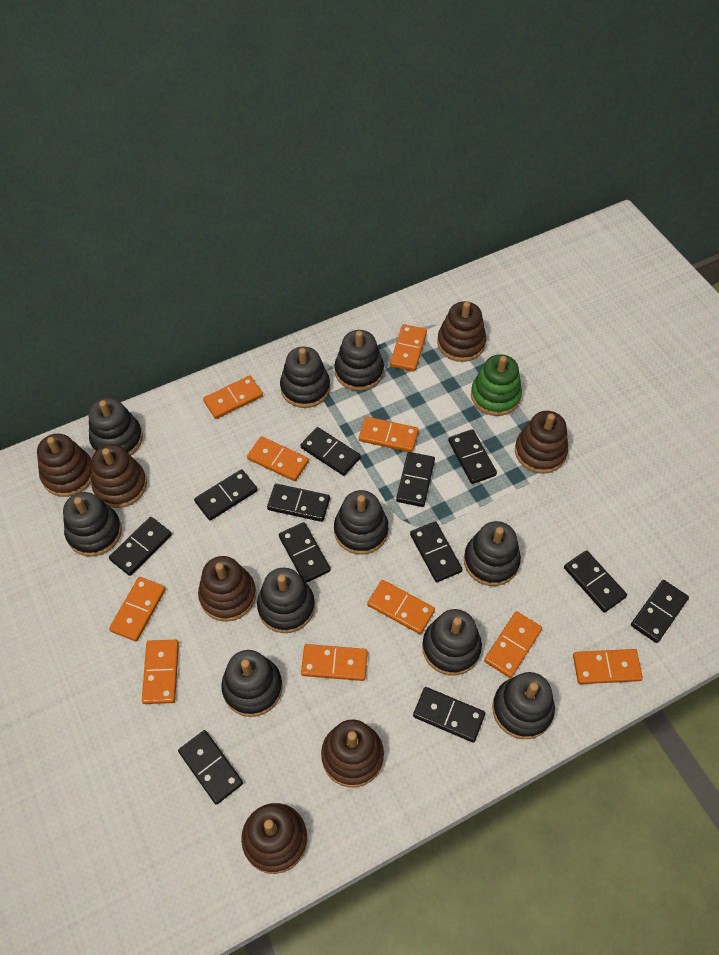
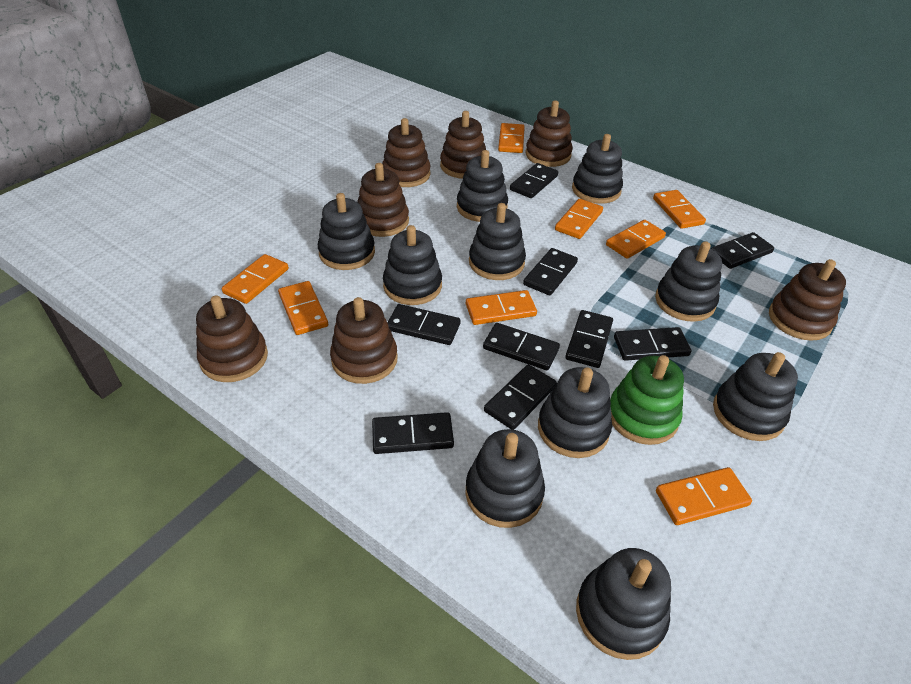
black domino: 12 -> 9
orange domino: 10 -> 8

